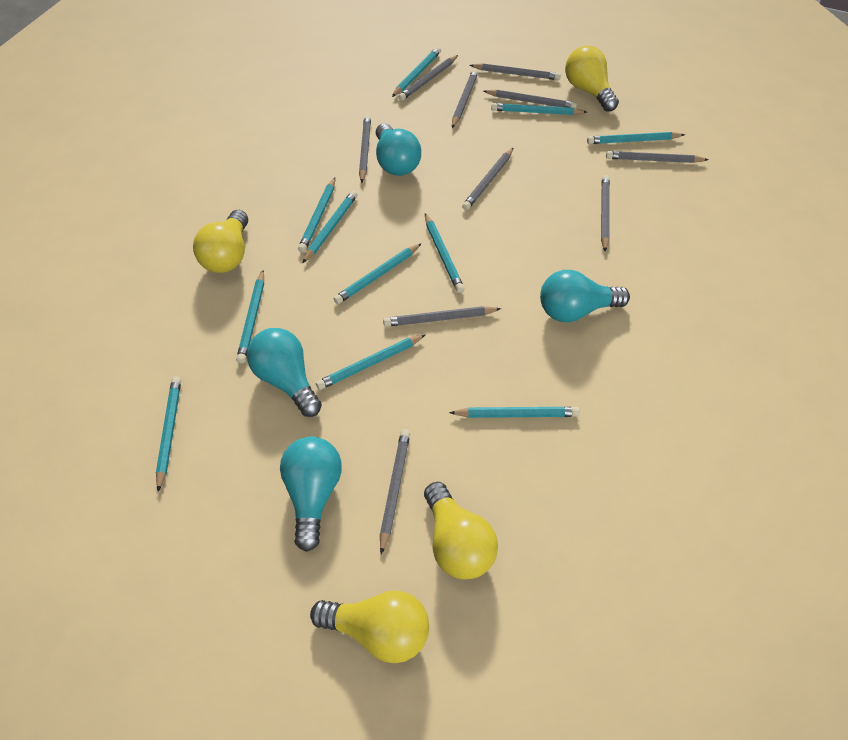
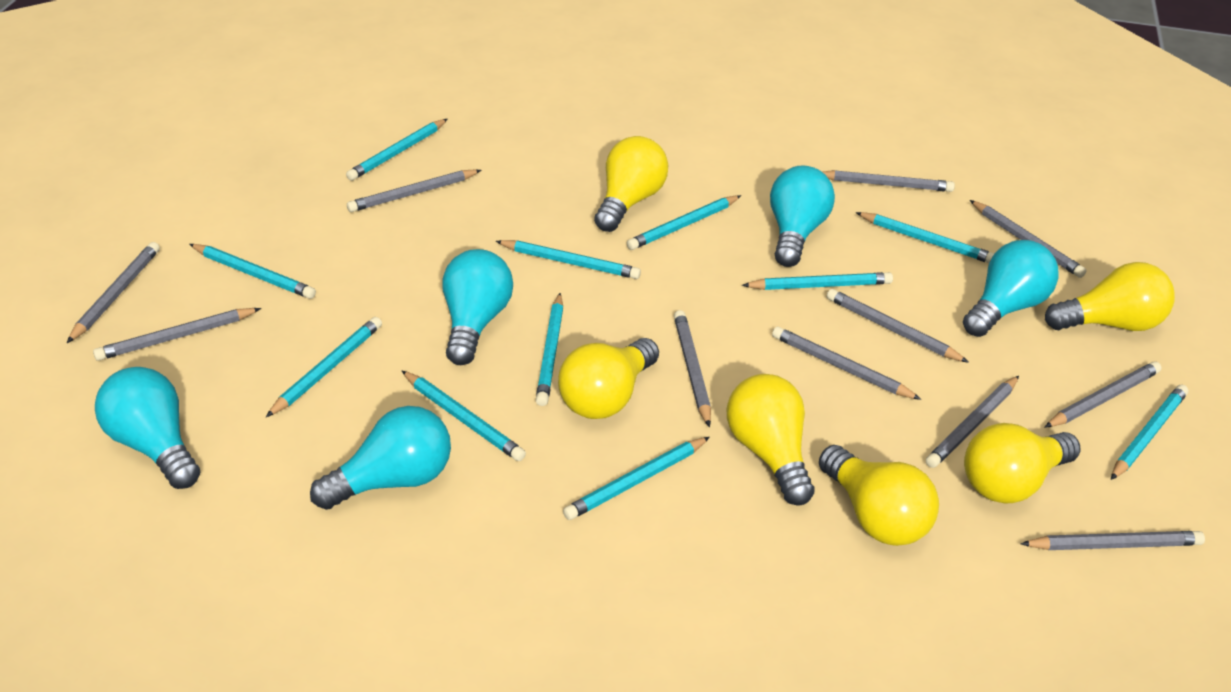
grey pencil: 10 -> 11
turquoise light bulb: 4 -> 5
yellow light bulb: 4 -> 6

